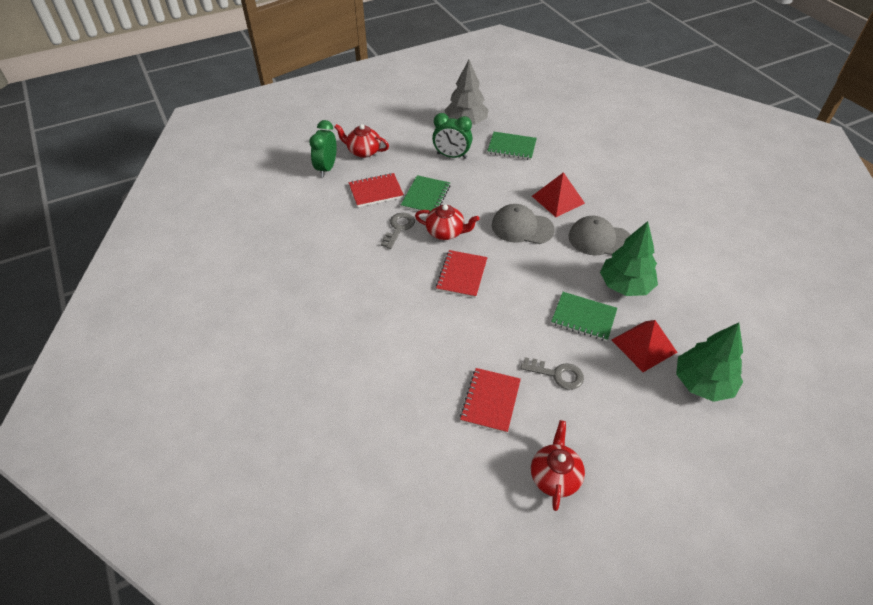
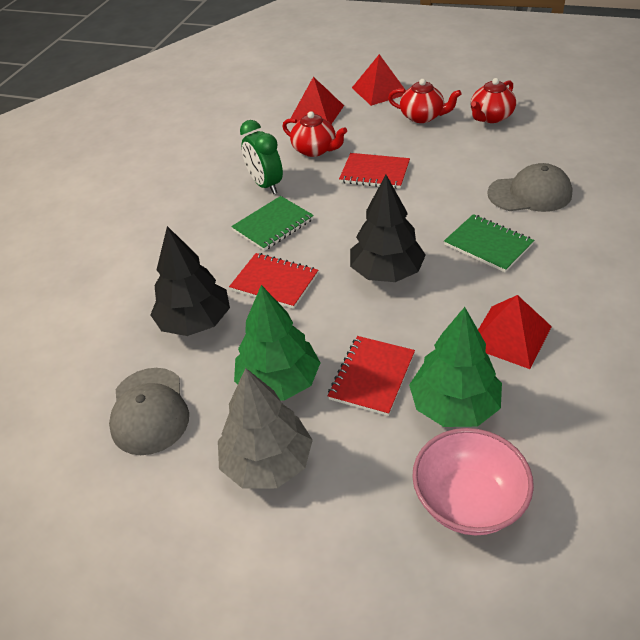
black tree: 0 -> 2
green clock: 2 -> 1
green notebook: 3 -> 2
grey key: 2 -> 0
pink bowl: 0 -> 1
red pyramid: 2 -> 3

